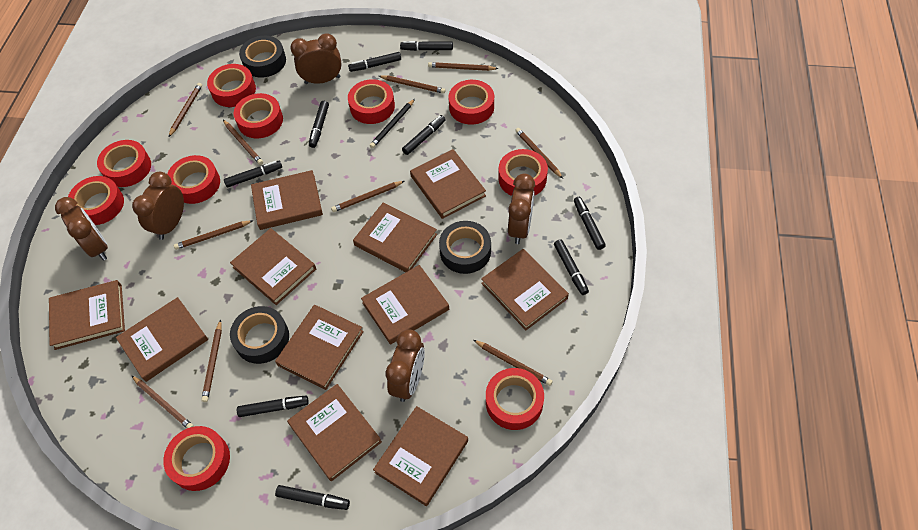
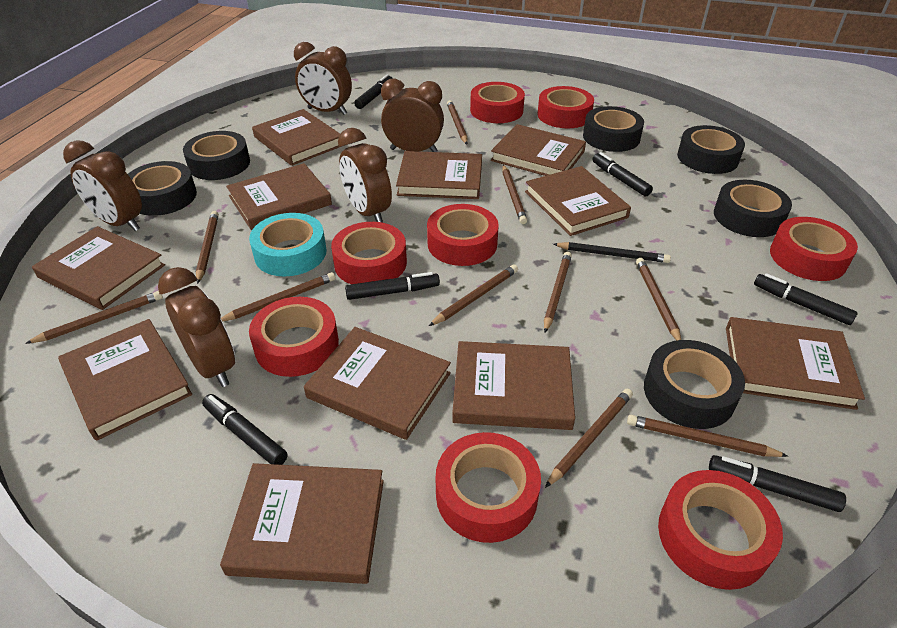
black marker: 9 -> 6
black tape: 3 -> 6
red tape: 10 -> 8
turquoise tape: 0 -> 1

